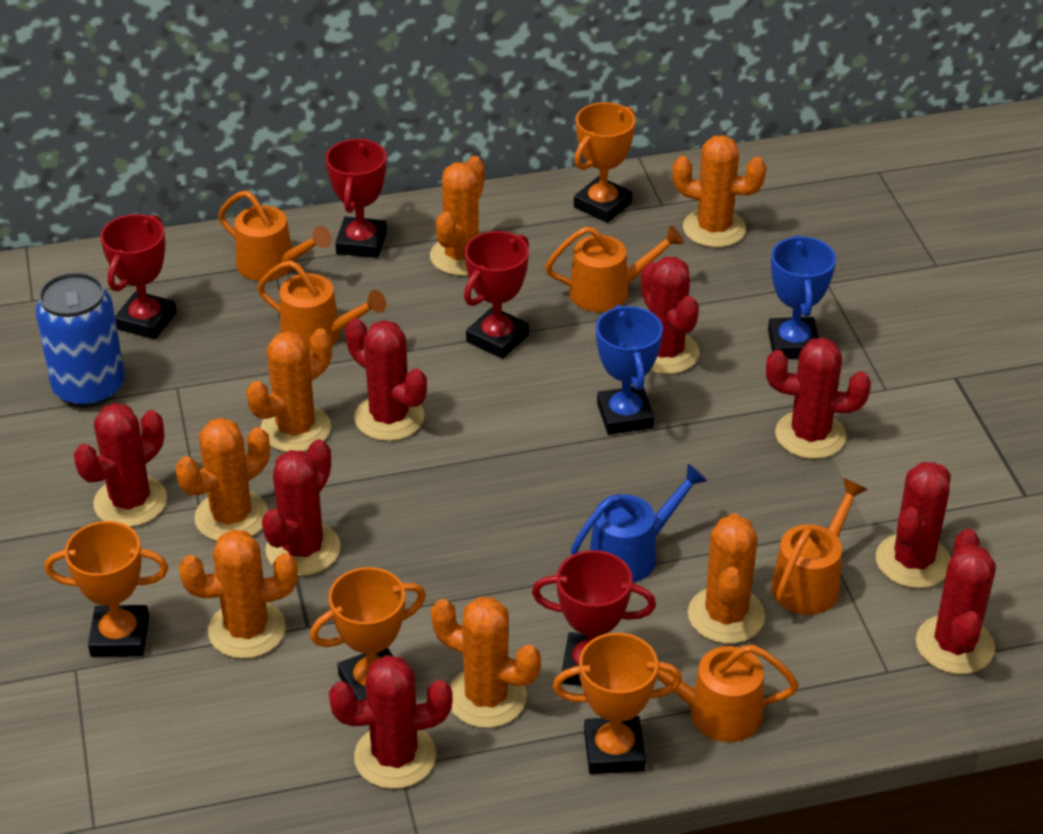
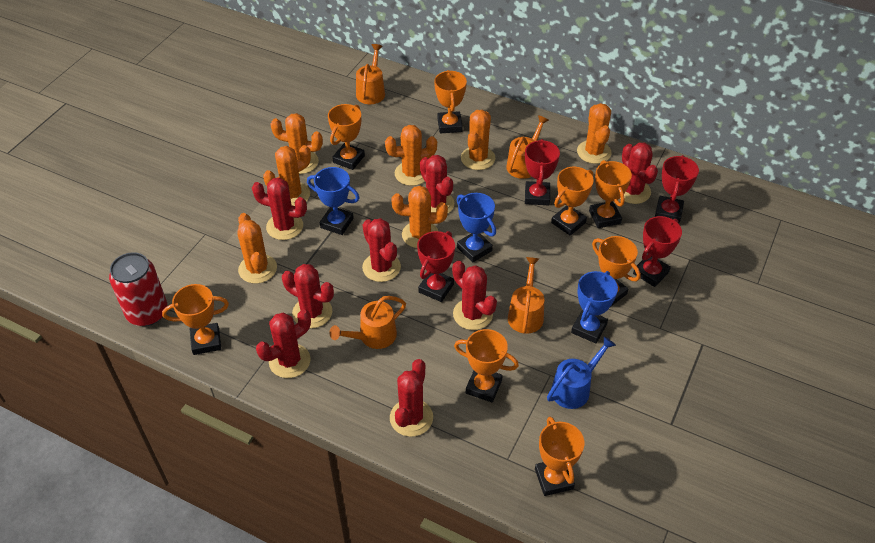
blue can: 1 -> 0
blue trophy: 2 -> 3
orange trophy: 4 -> 8
orange watering can: 5 -> 4
red can: 0 -> 1

